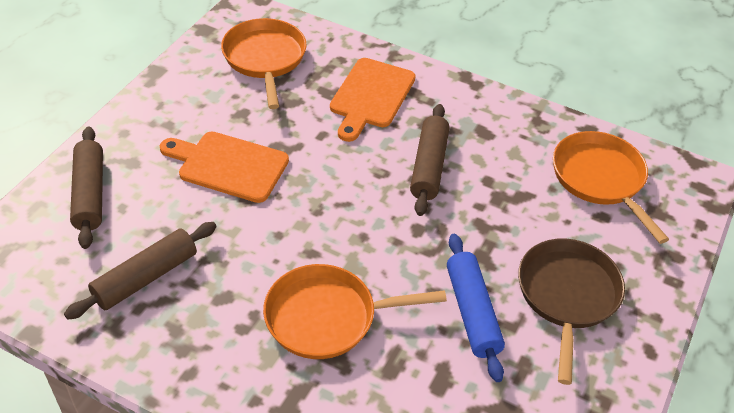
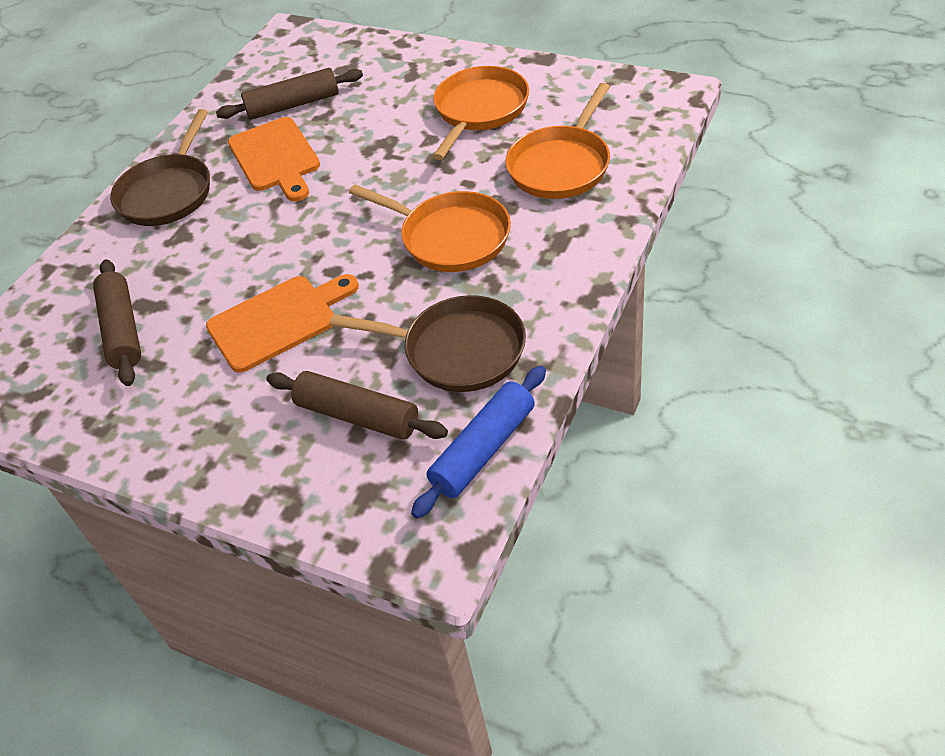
brown pan: 1 -> 2

